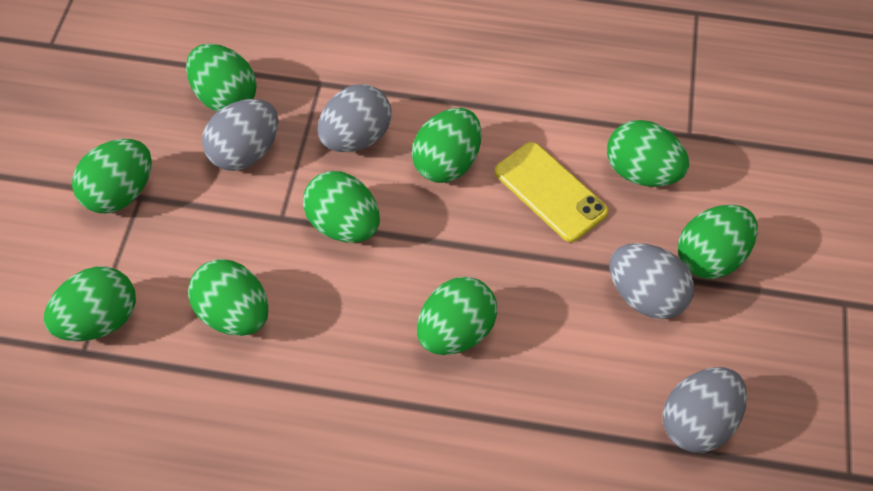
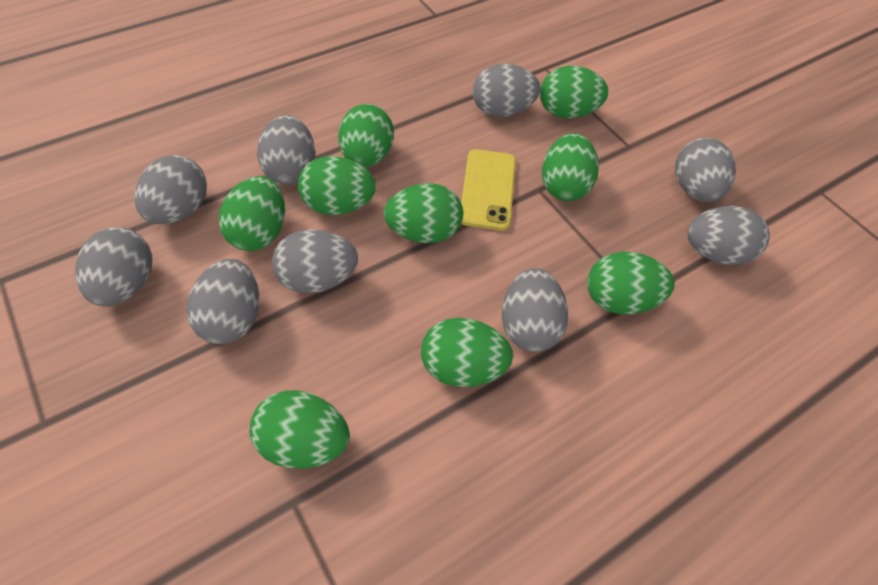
grey egg: 4 -> 9

